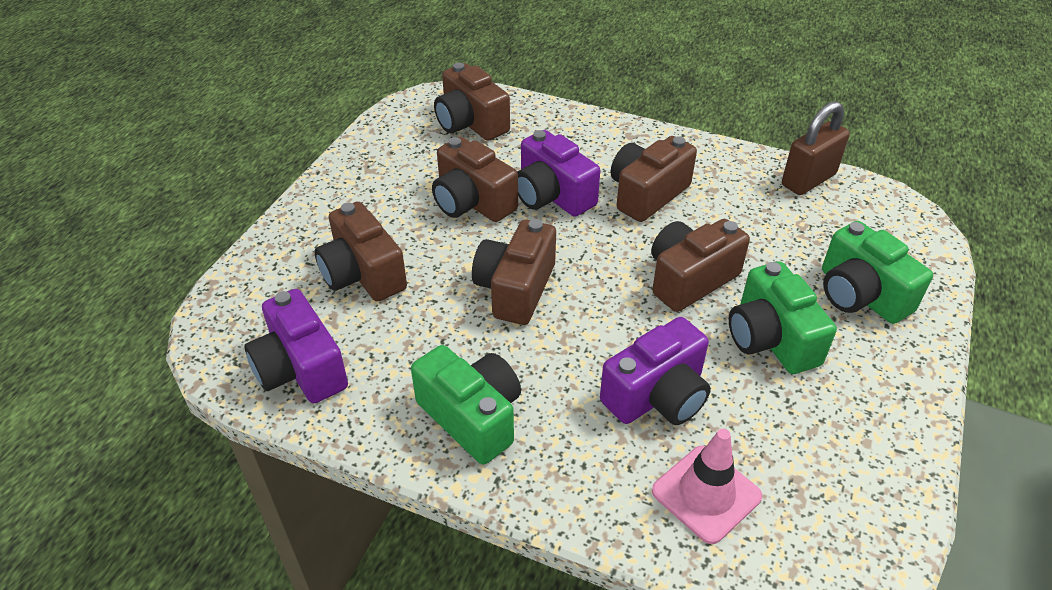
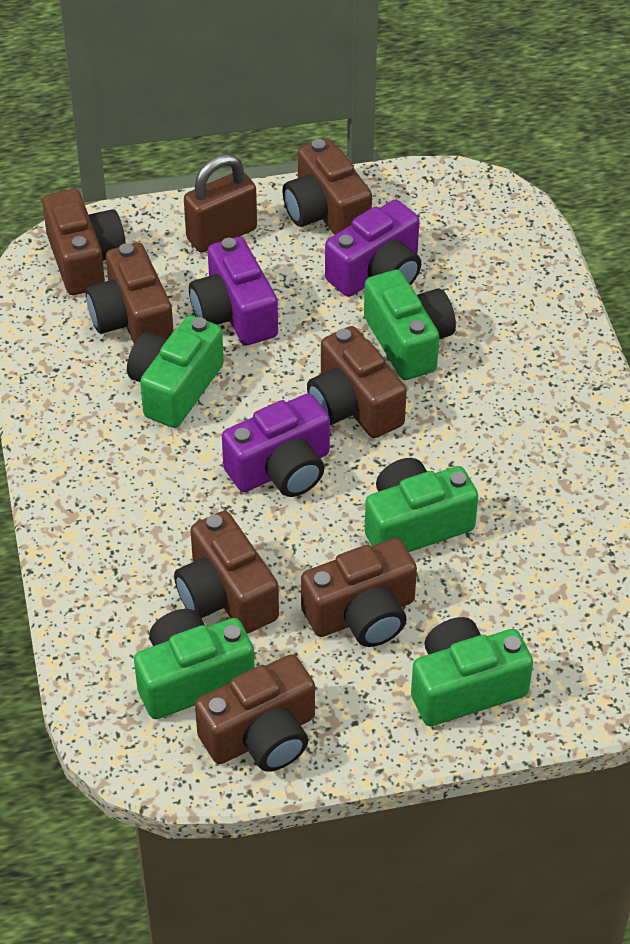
brown camera: 6 -> 7
green camera: 3 -> 5
pink traffic cone: 1 -> 0

